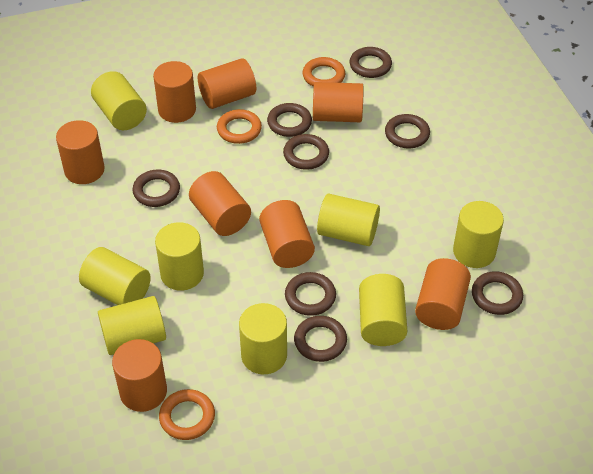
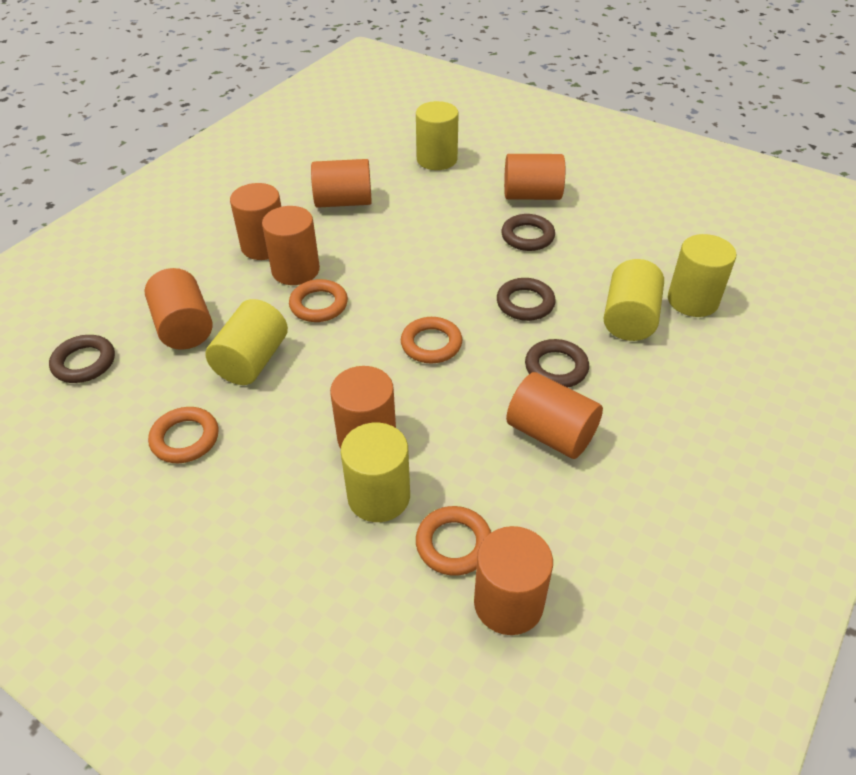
brown ring: 8 -> 4
orange ring: 3 -> 4
yellow cylinder: 8 -> 5

